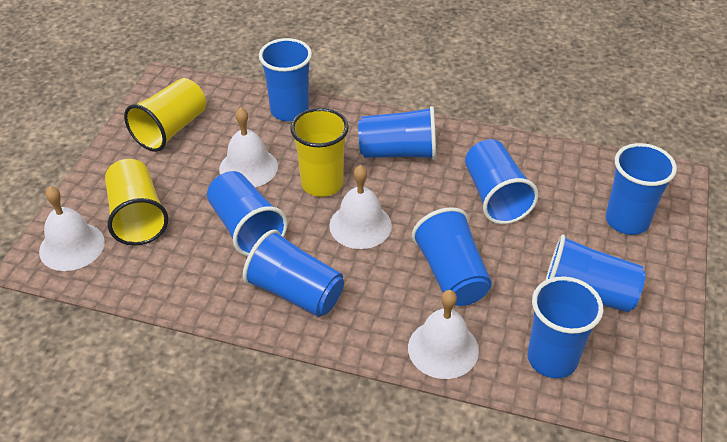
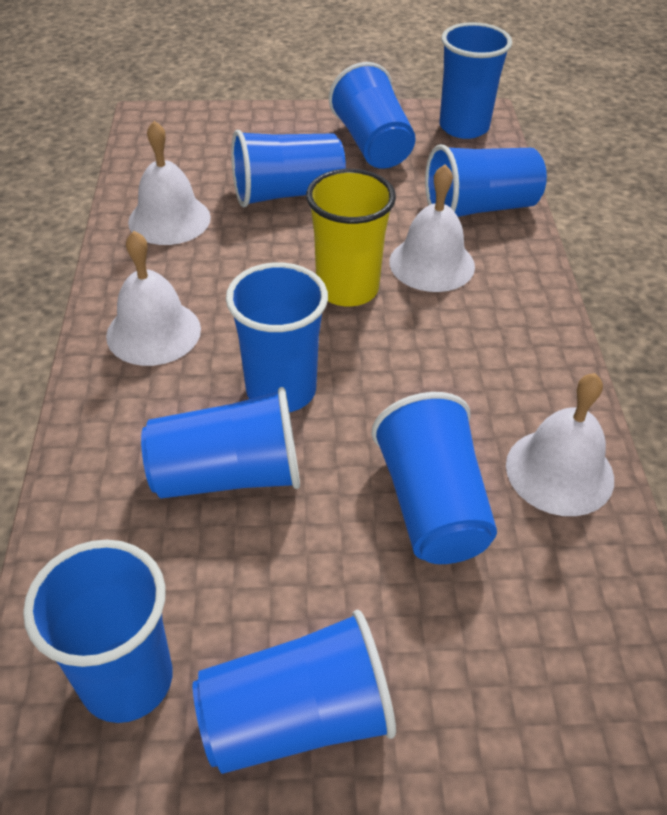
yellow cup: 3 -> 1

